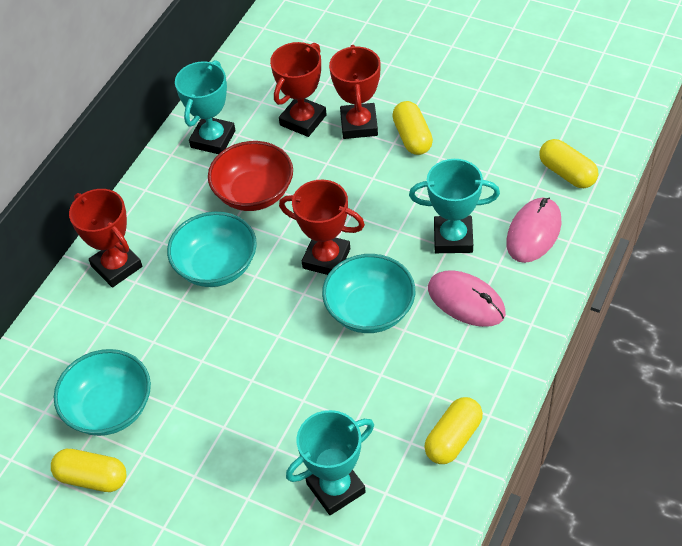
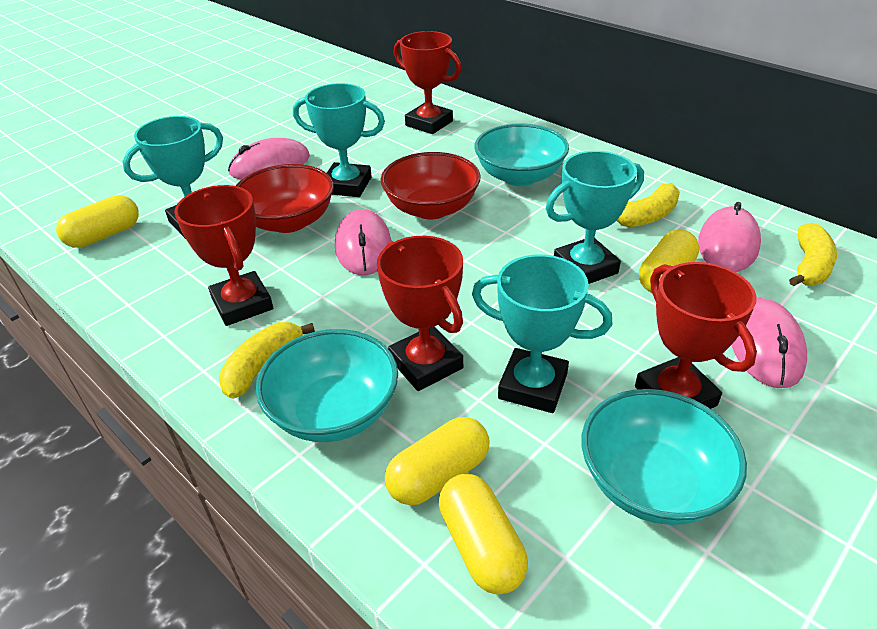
pink mouse: 2 -> 4
red bowl: 1 -> 2
turquoise trophy: 3 -> 4
yellow banana: 0 -> 3

